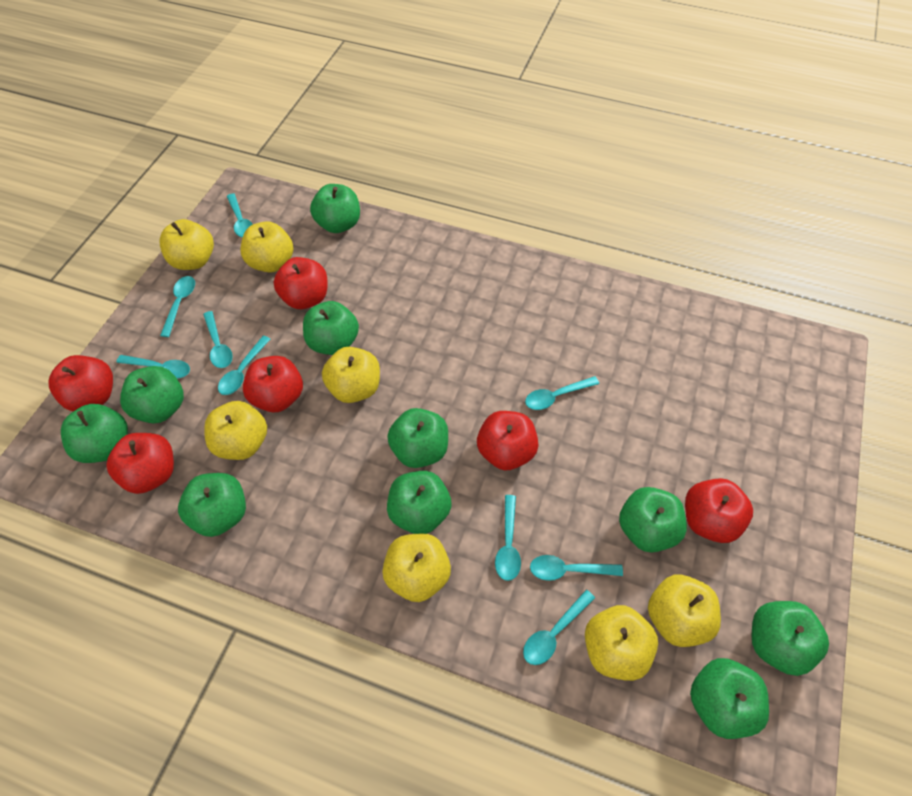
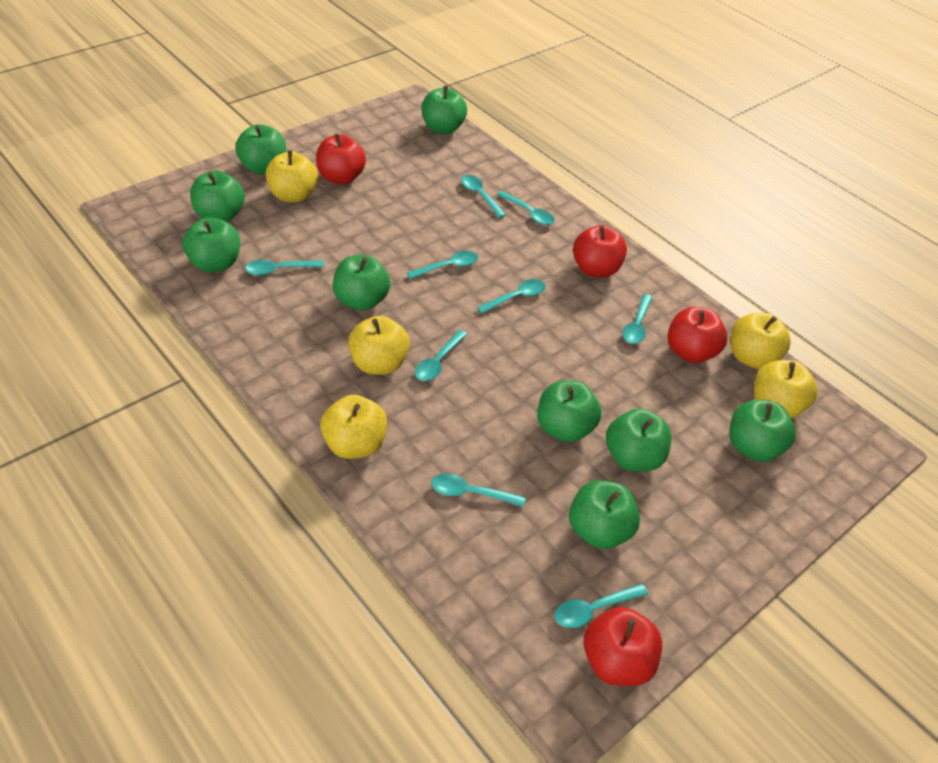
green apple: 10 -> 9
red apple: 6 -> 4
yellow apple: 7 -> 5

